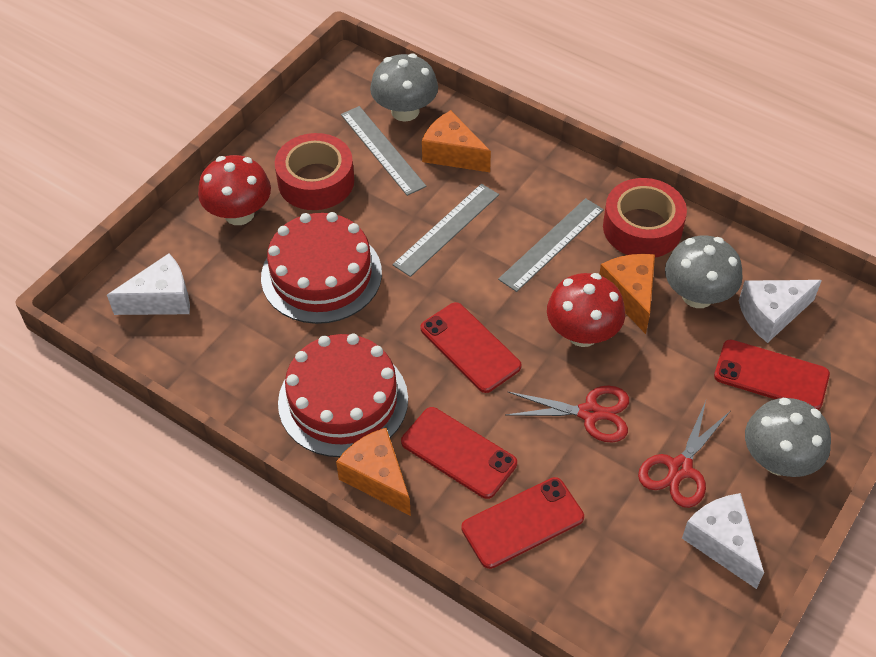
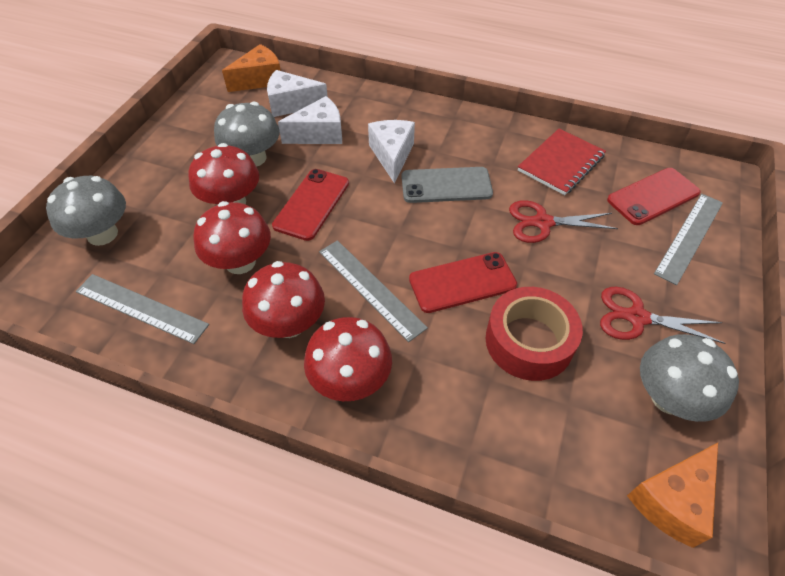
grey phone: 0 -> 1
orange cheese: 3 -> 2
red cake: 2 -> 0
red mushroom: 2 -> 4
red notebook: 0 -> 1
red phone: 4 -> 3
red tape: 2 -> 1

